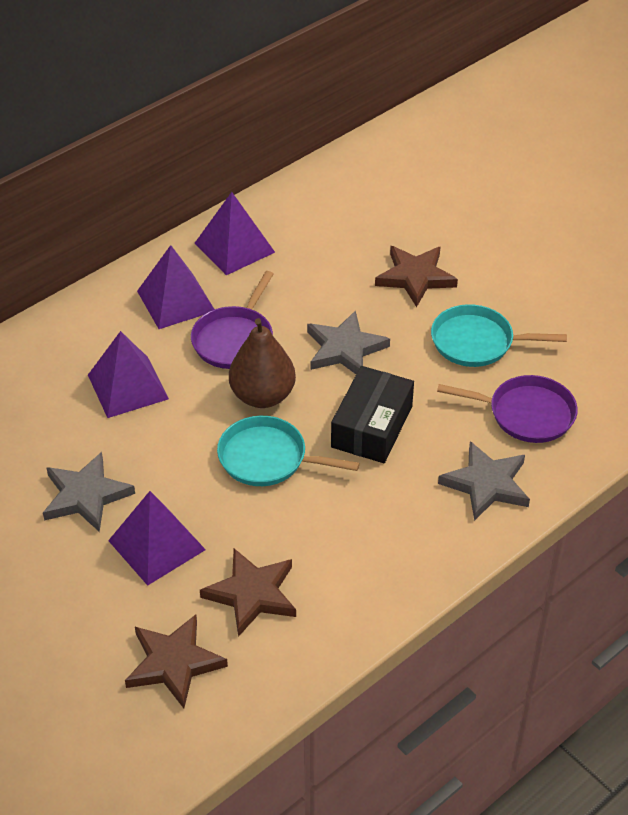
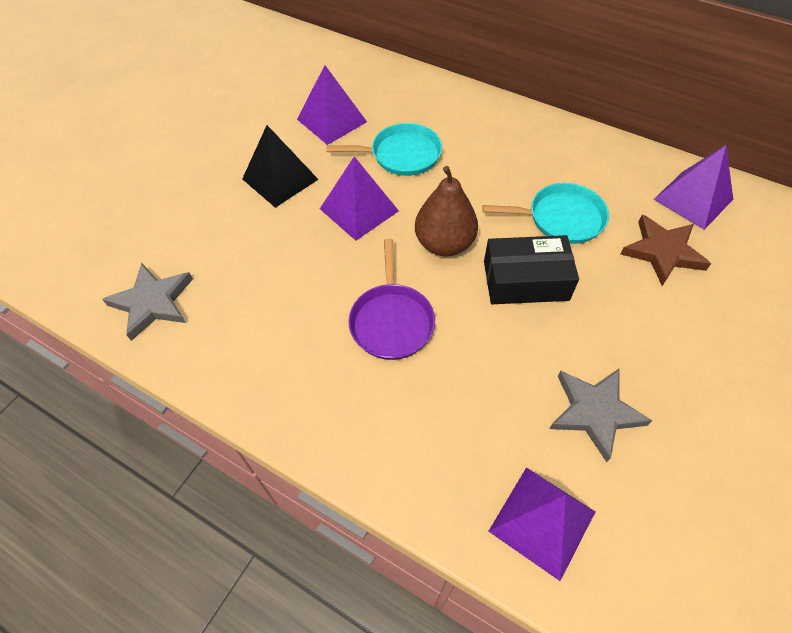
black pyramid: 0 -> 1
brown star: 3 -> 1
grey star: 3 -> 2
purple pan: 2 -> 1

